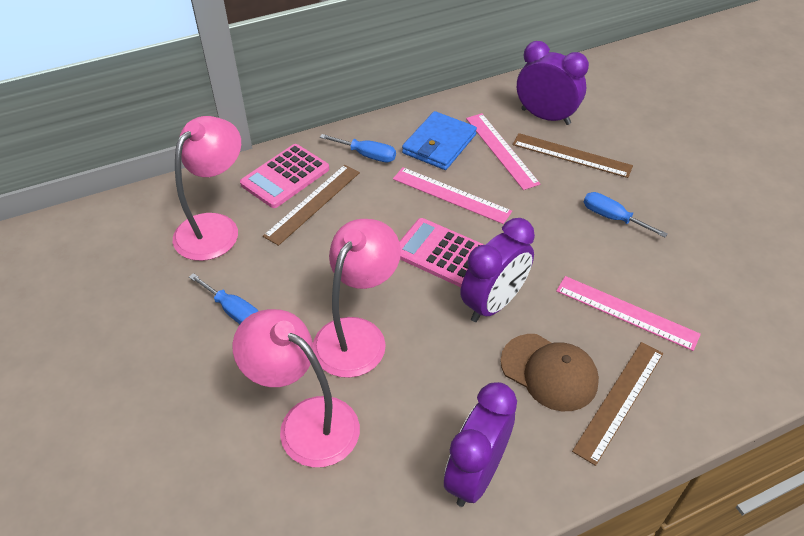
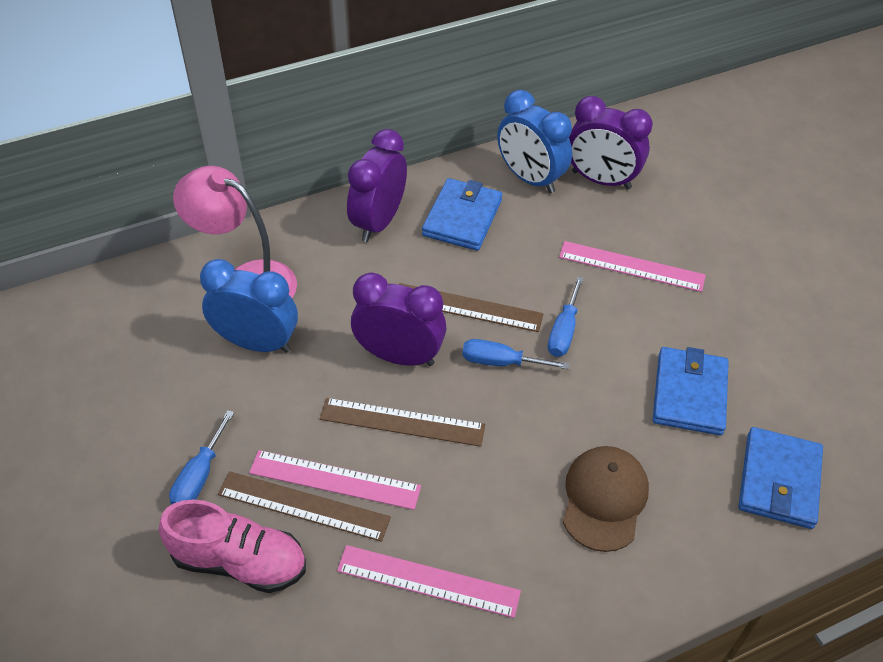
blue clock: 0 -> 2
blue wallet: 1 -> 3
pink calculator: 2 -> 0
pink lamp: 3 -> 1
pink shoe: 0 -> 1

